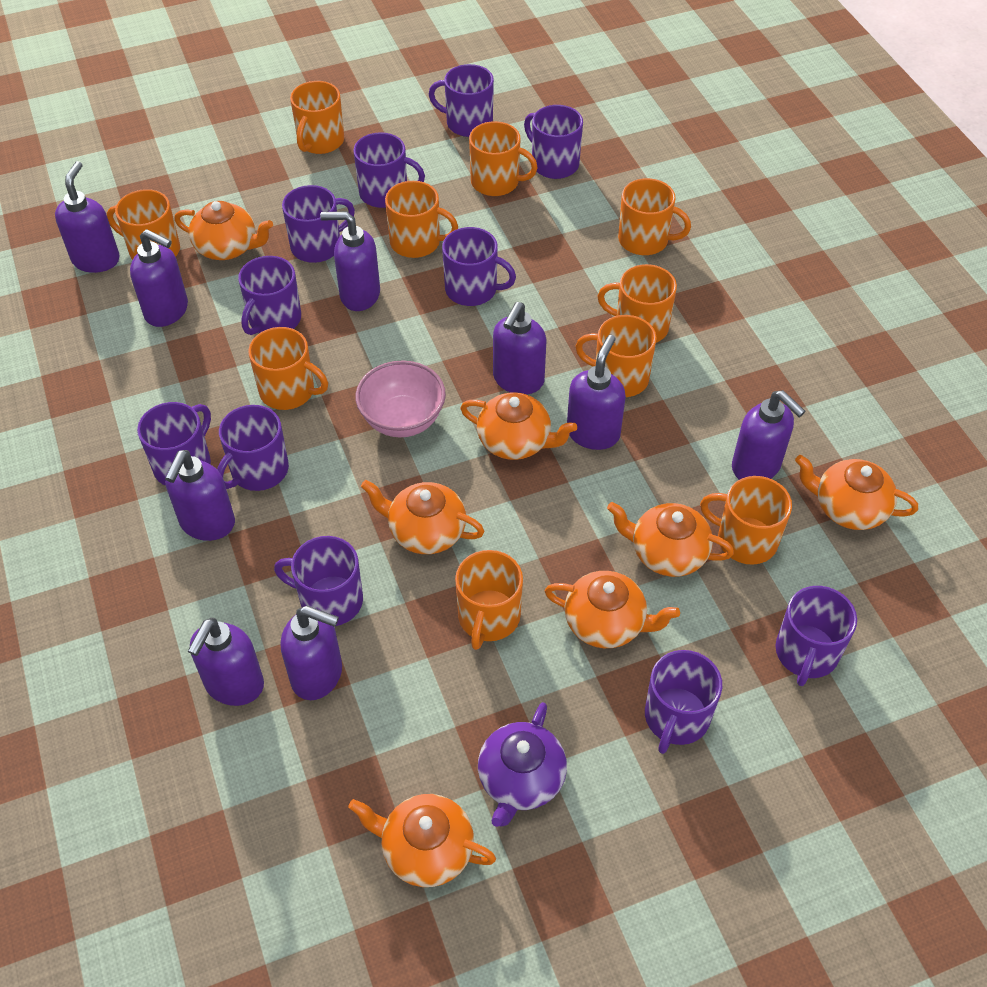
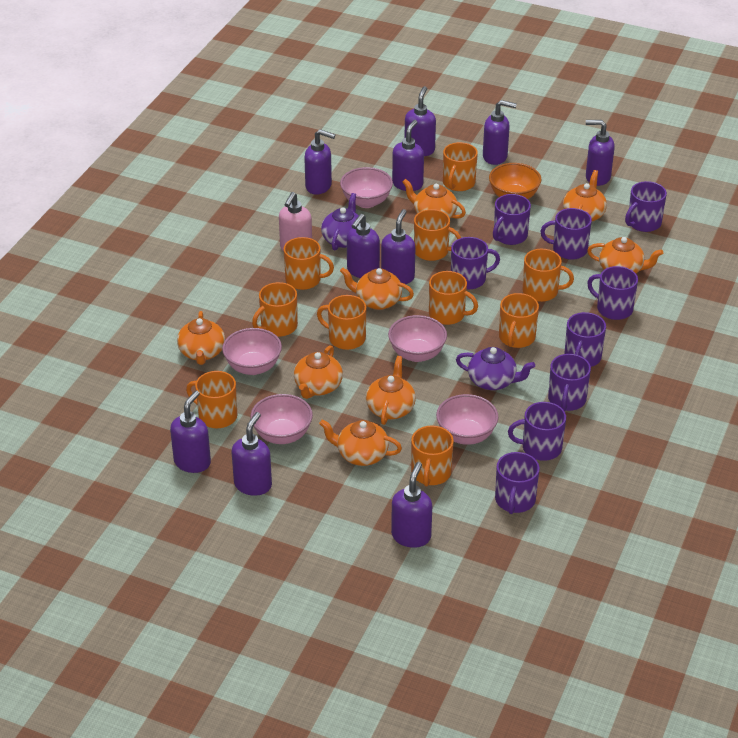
orange bowl: 0 -> 1
orange teapot: 7 -> 8
pink bowl: 1 -> 5
pink soap dispenser: 0 -> 1
purple mug: 11 -> 9
purple soap dispenser: 9 -> 10
purple teapot: 1 -> 2

